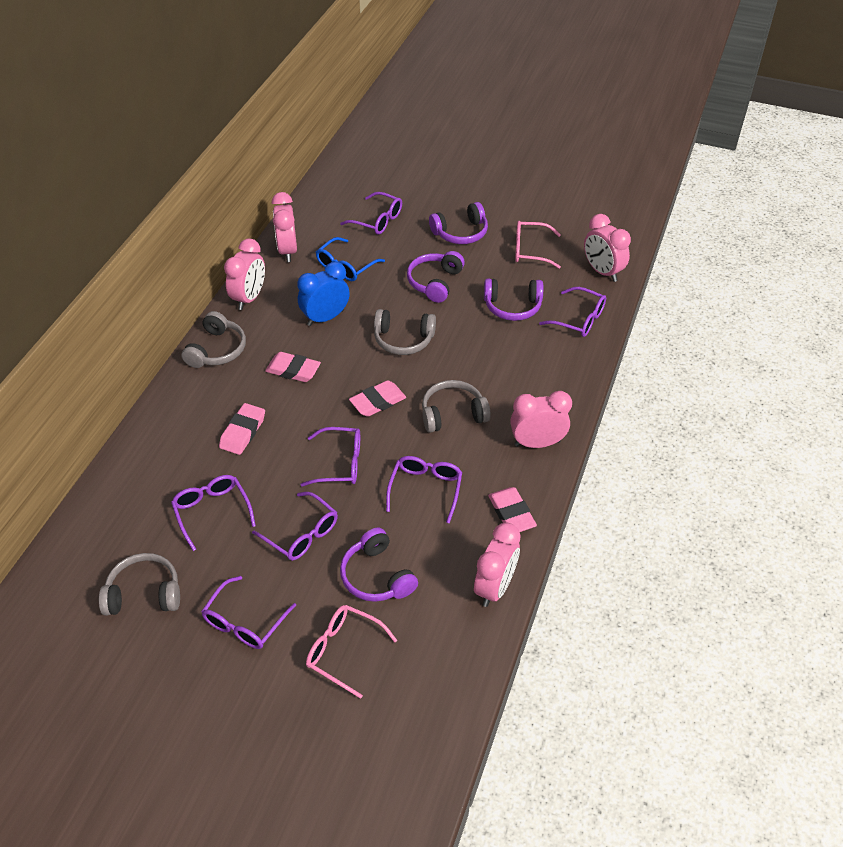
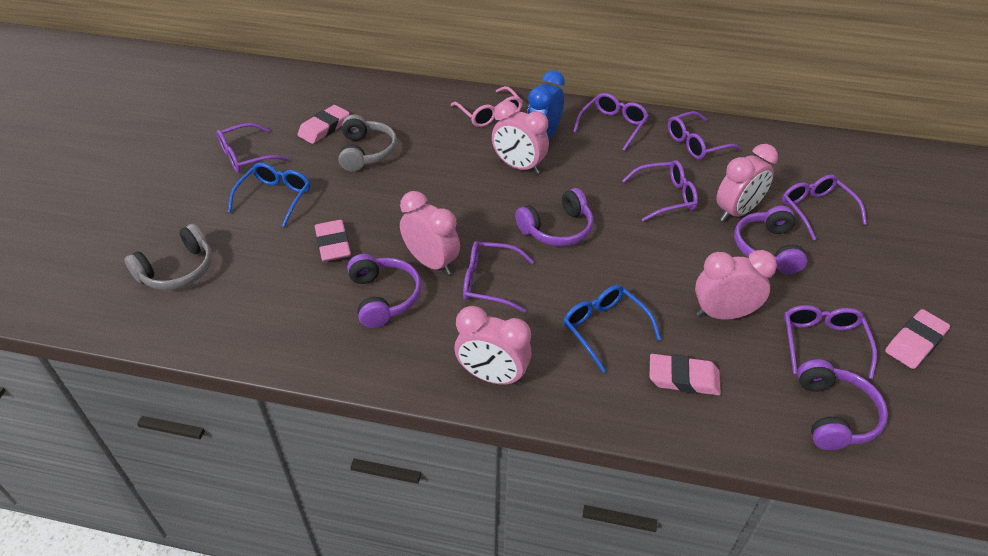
blue glasses: 1 -> 2
grey headphones: 4 -> 2
pink glasses: 2 -> 1

